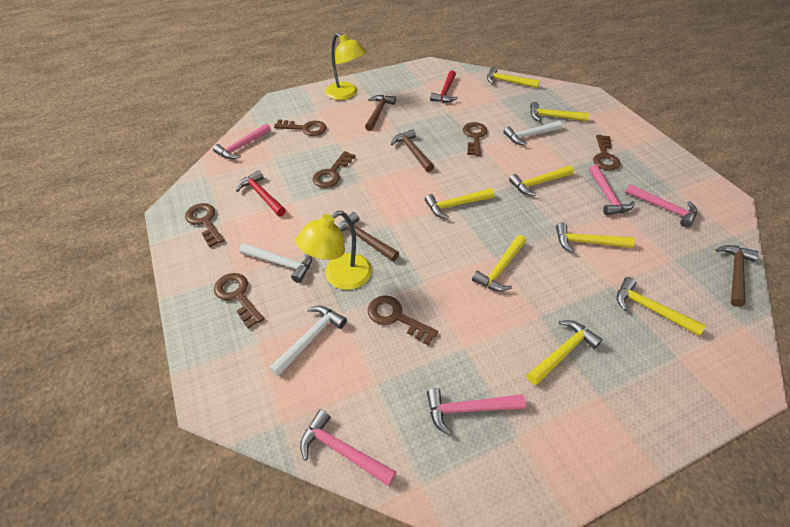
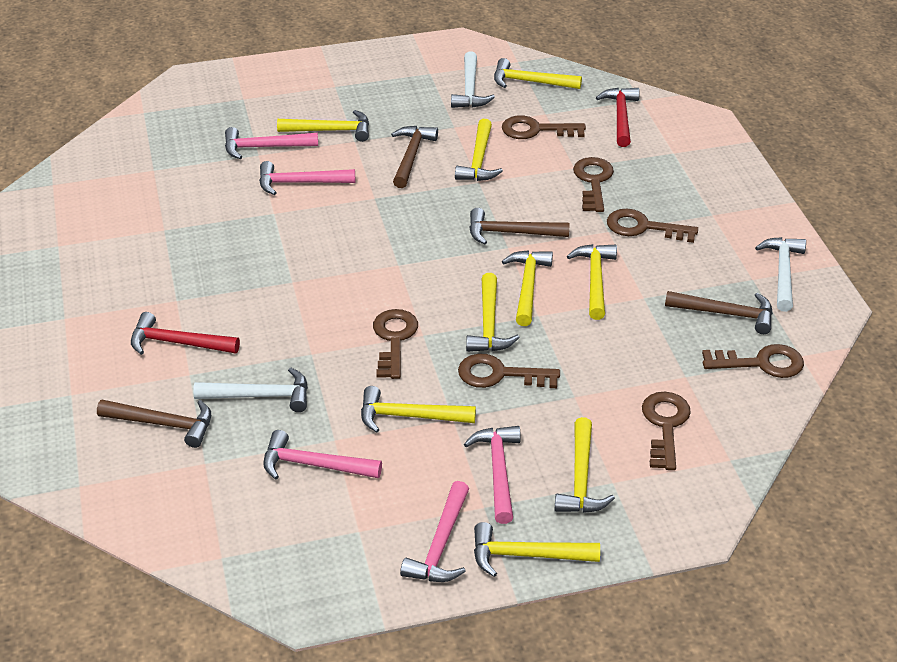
yellow hammer: 8 -> 9
yellow lamp: 2 -> 0

